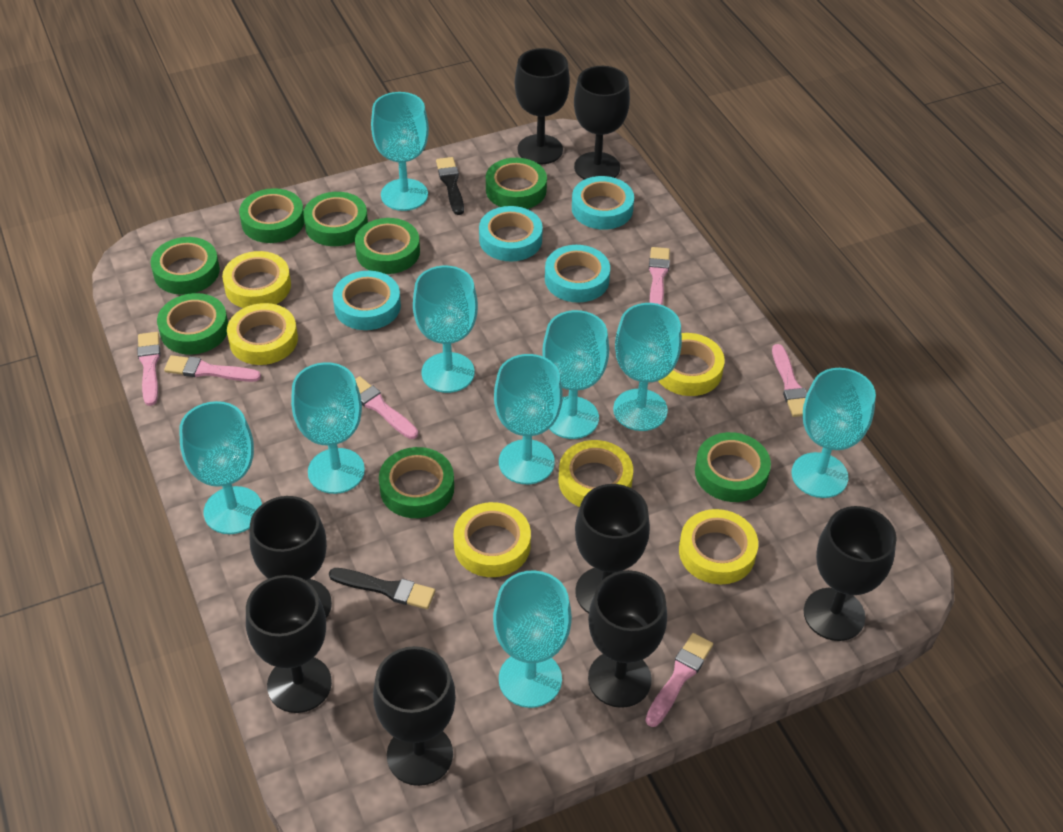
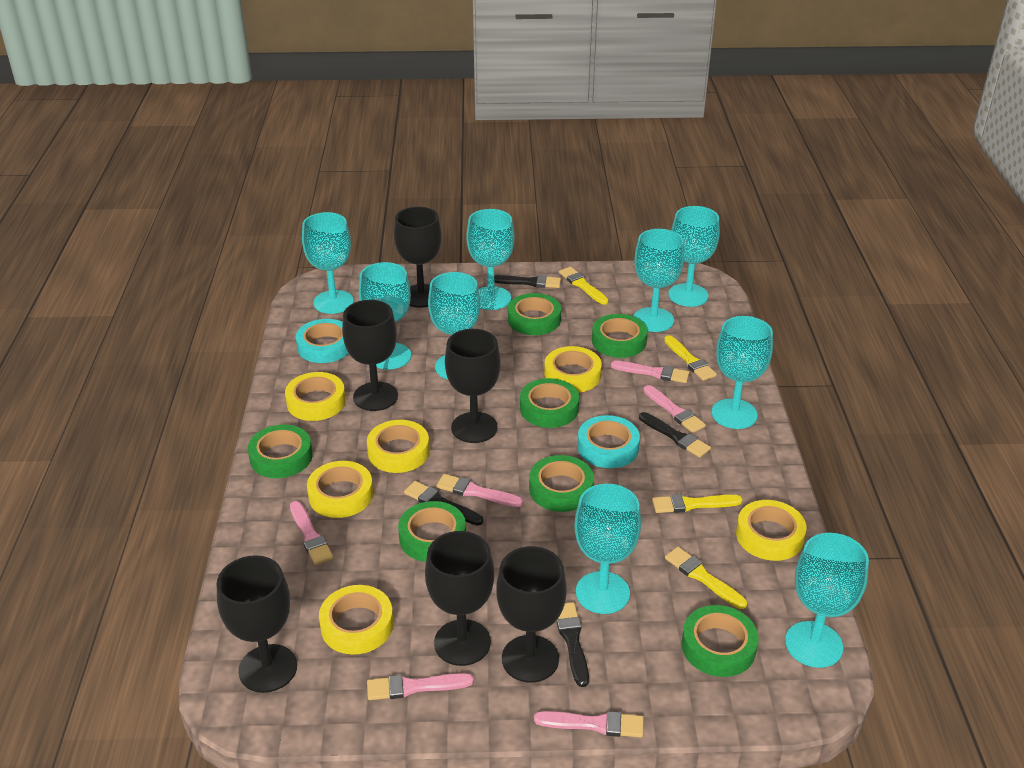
black brush: 2 -> 4
black goblet: 8 -> 6
green tape: 8 -> 7
turquoise tape: 4 -> 2
yellow brush: 0 -> 4

